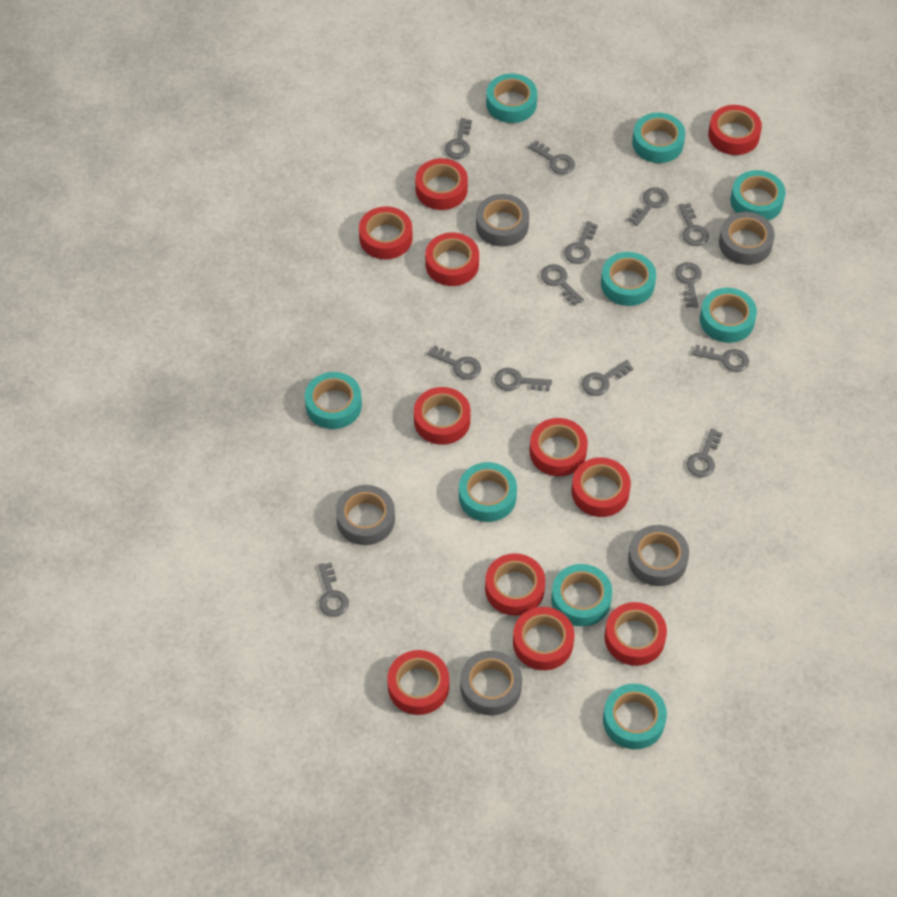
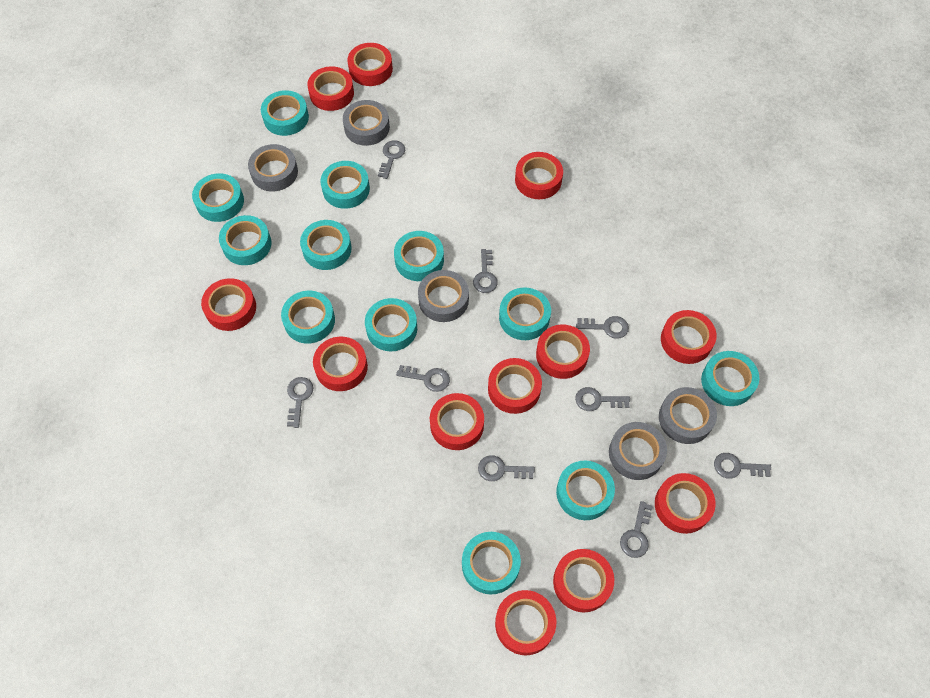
grey key: 13 -> 9
red tape: 11 -> 12
turquoise tape: 9 -> 12

